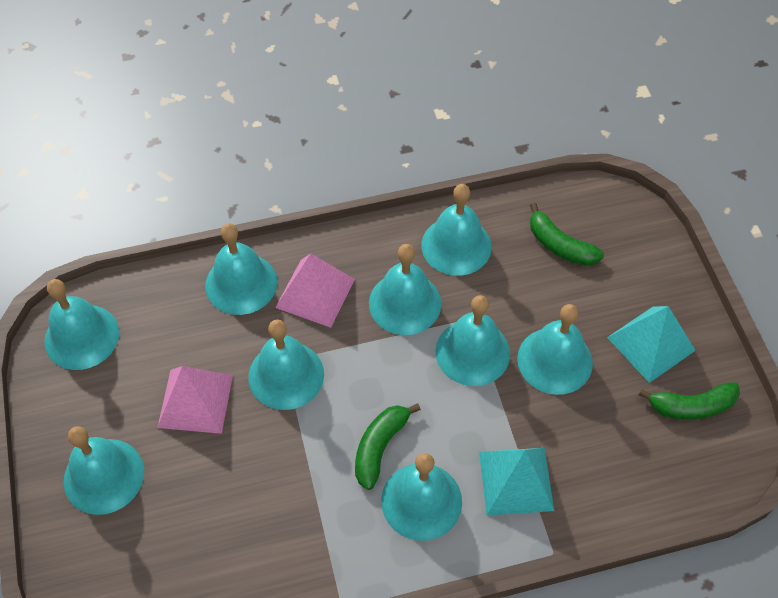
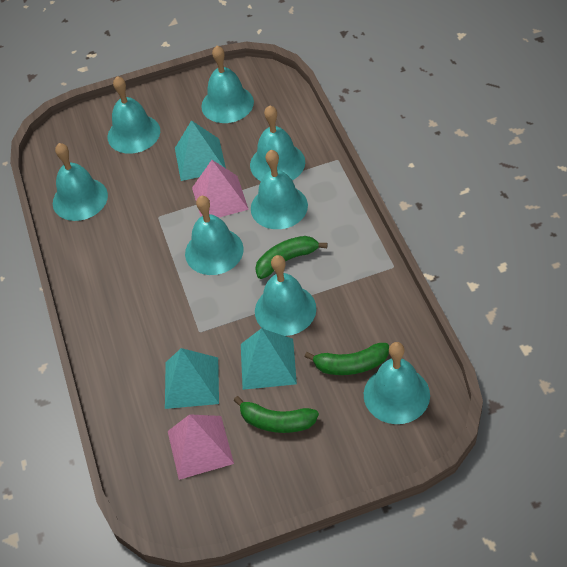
turquoise bell: 9 -> 8
turquoise pyramid: 2 -> 3

